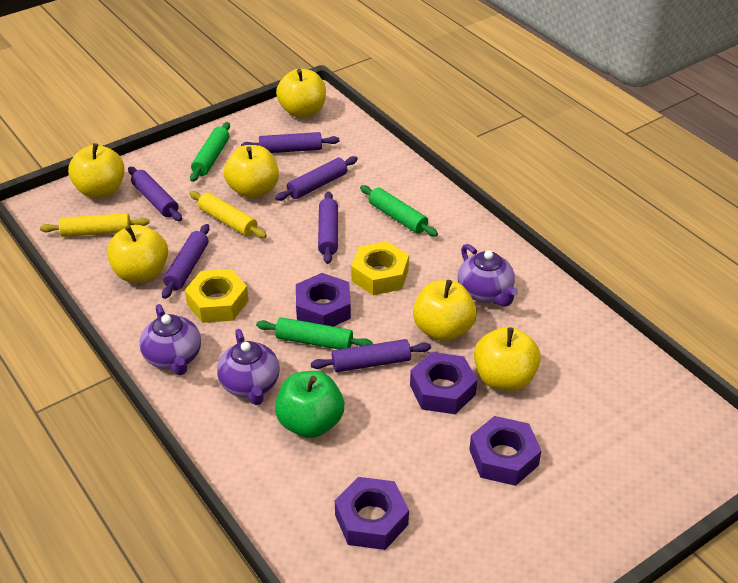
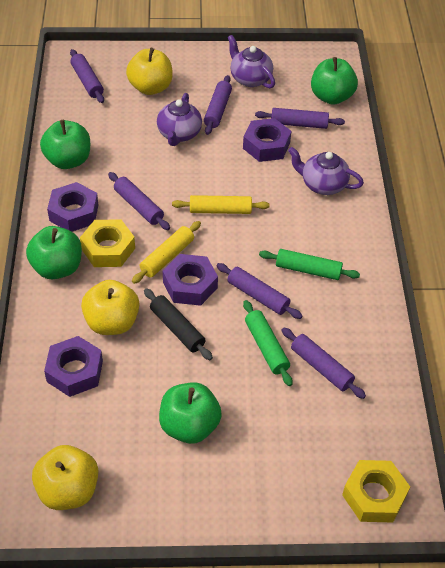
black rolling pin: 0 -> 1
green apple: 1 -> 4
green rolling pin: 3 -> 2
yellow apple: 6 -> 3

